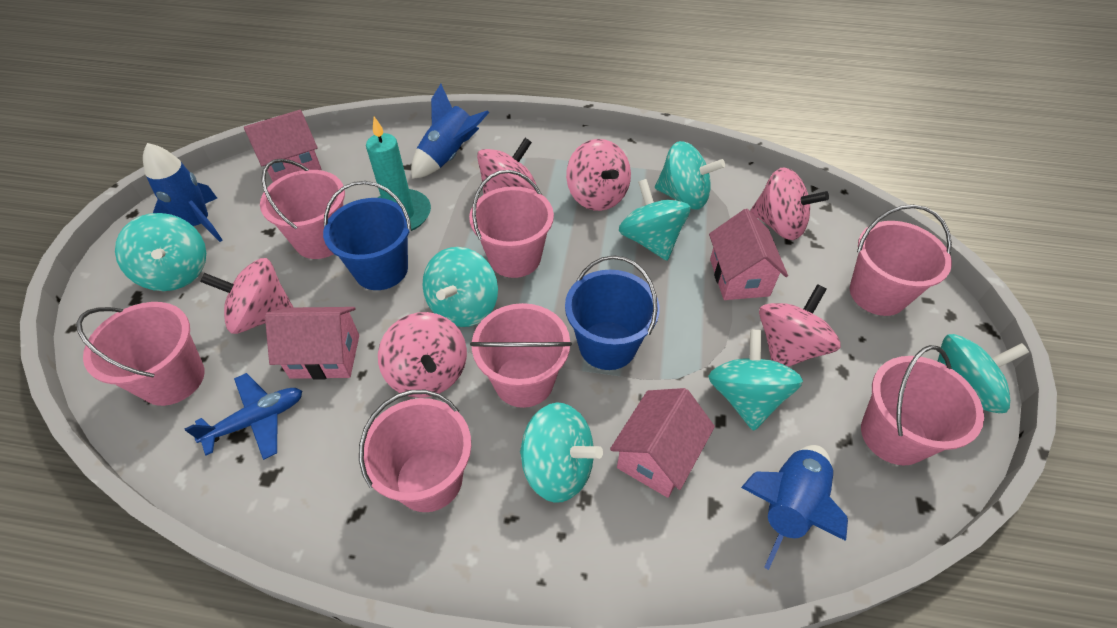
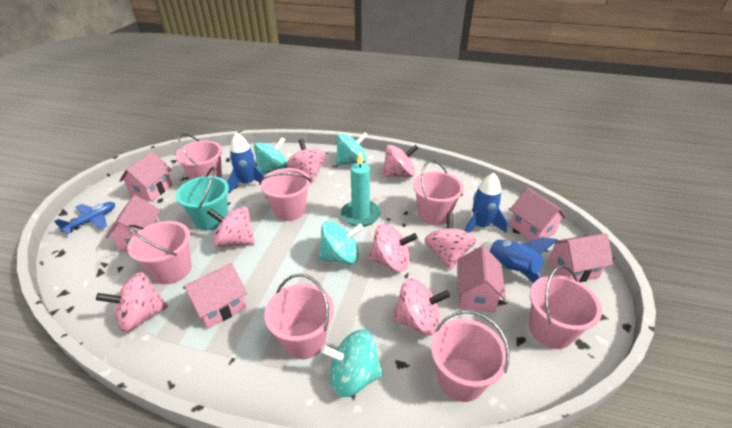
blue bucket: 2 -> 0
pink house: 4 -> 6
pink spinning top: 6 -> 7
turquoise bucket: 0 -> 1
turquoise spinning top: 7 -> 4

